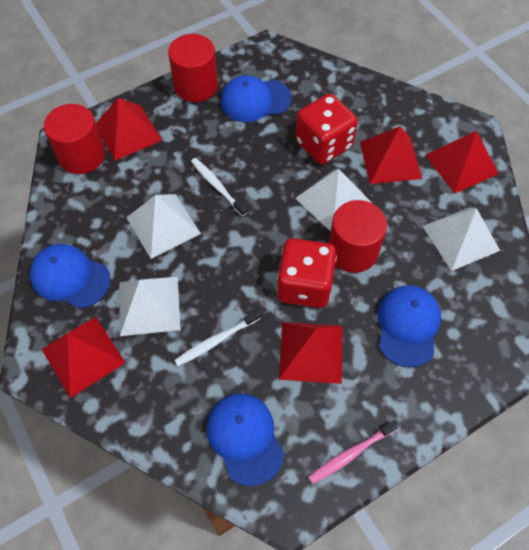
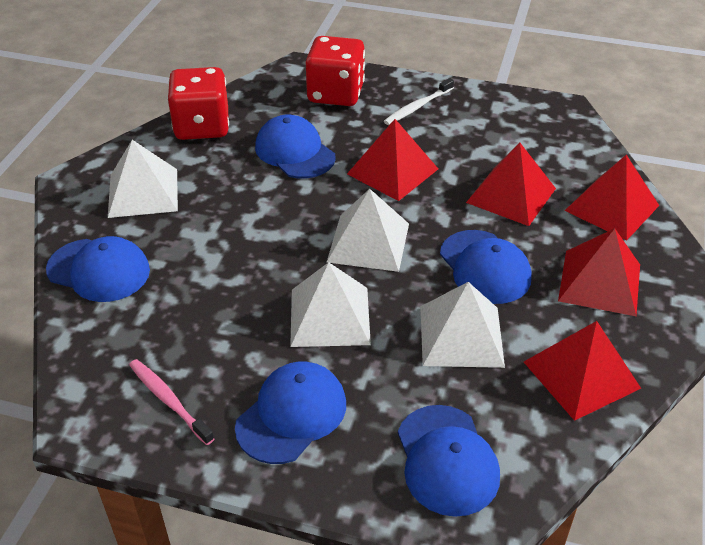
blue cap: 4 -> 5
red cylinder: 3 -> 0
white toothbrush: 2 -> 1

